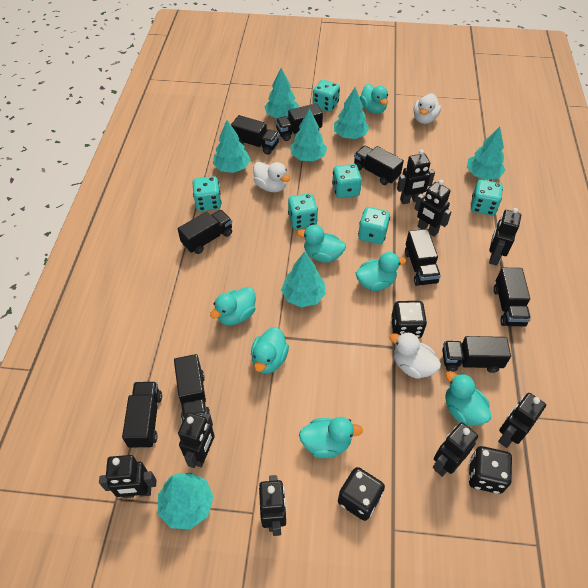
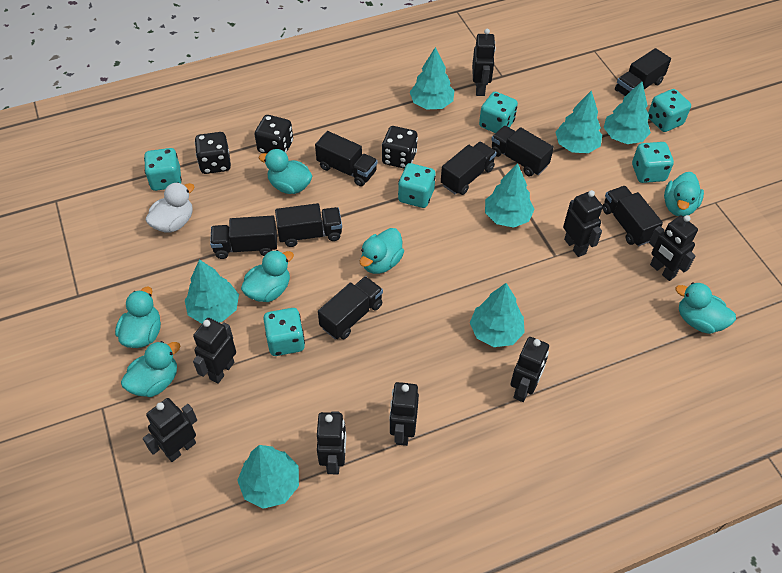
black truck: 9 -> 8
white duck: 3 -> 1

